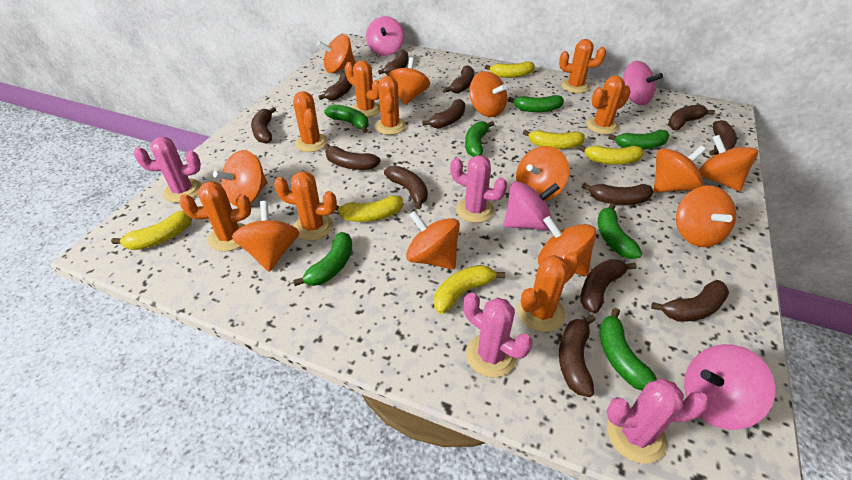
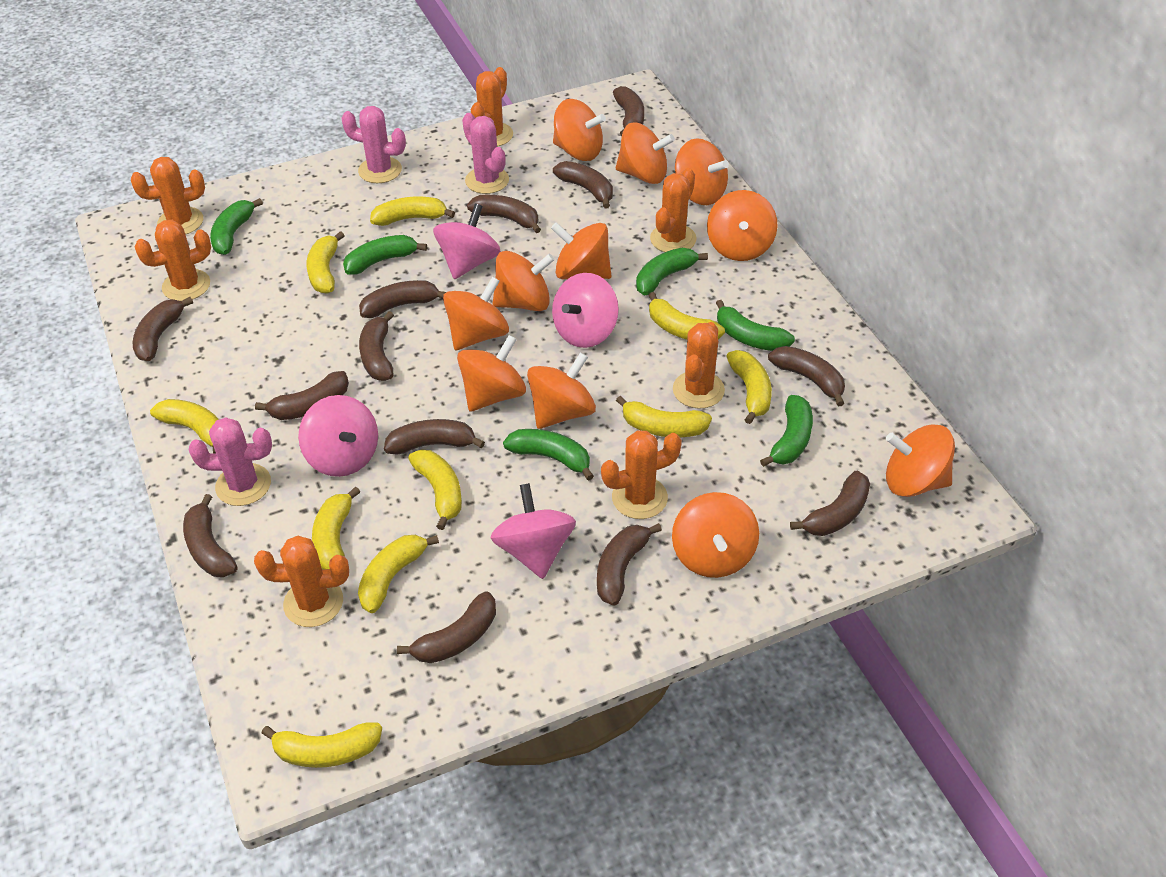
green banana: 7 -> 6
orange cactus: 8 -> 7
pink cactus: 4 -> 3
yellow banana: 6 -> 10

